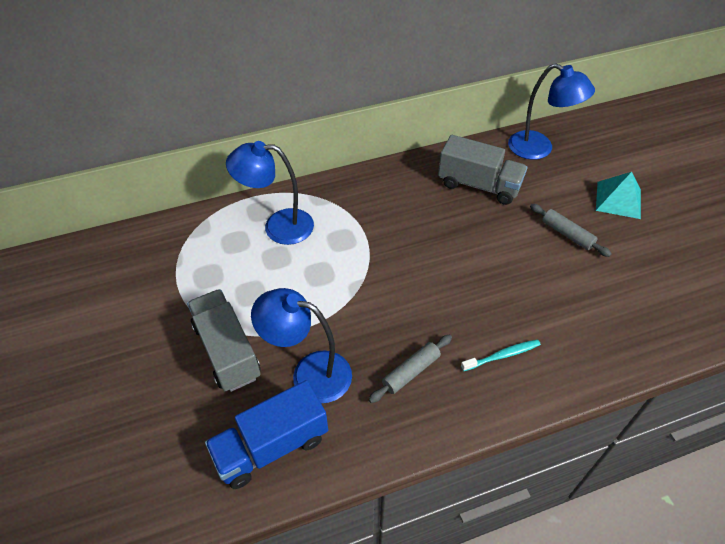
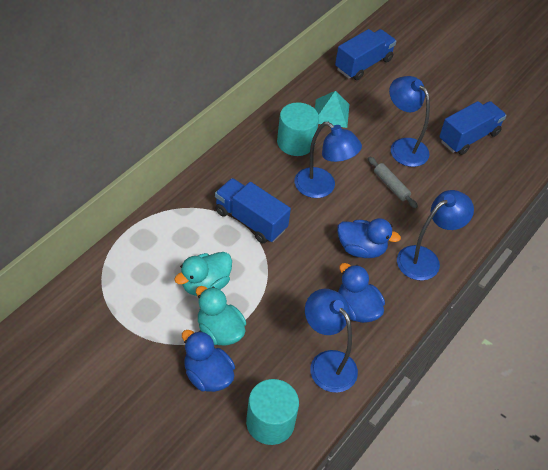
blue duck: 0 -> 3
blue lamp: 3 -> 4
blue truck: 1 -> 3
grey rolling pin: 2 -> 1
grey truck: 2 -> 0
turquoise cylinder: 0 -> 2
turquoise duck: 0 -> 2
turquoise toothbrush: 1 -> 0

